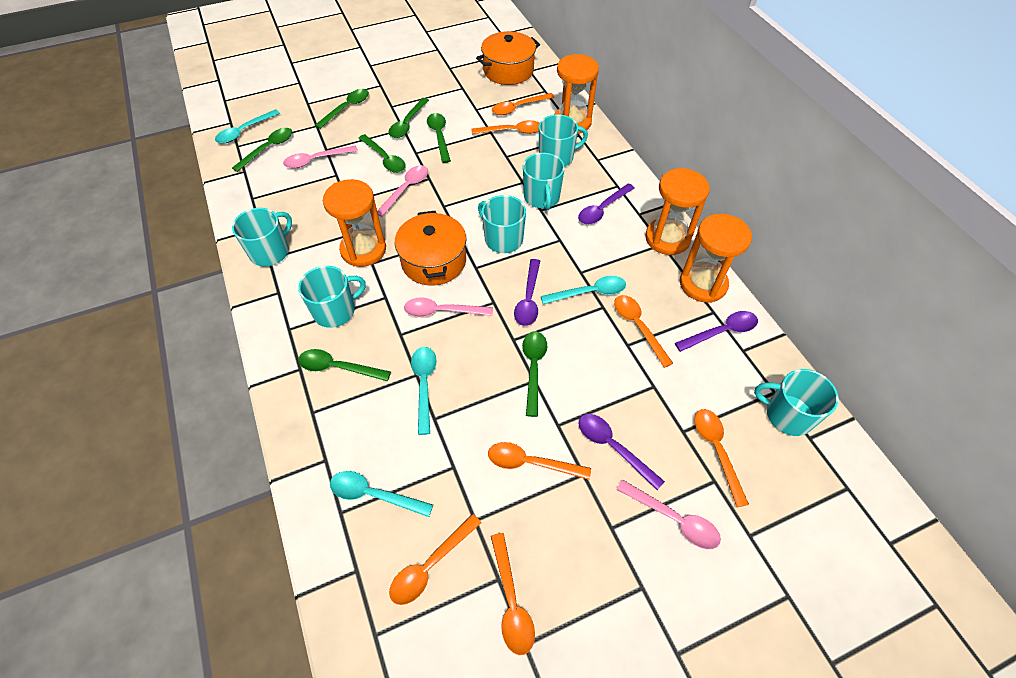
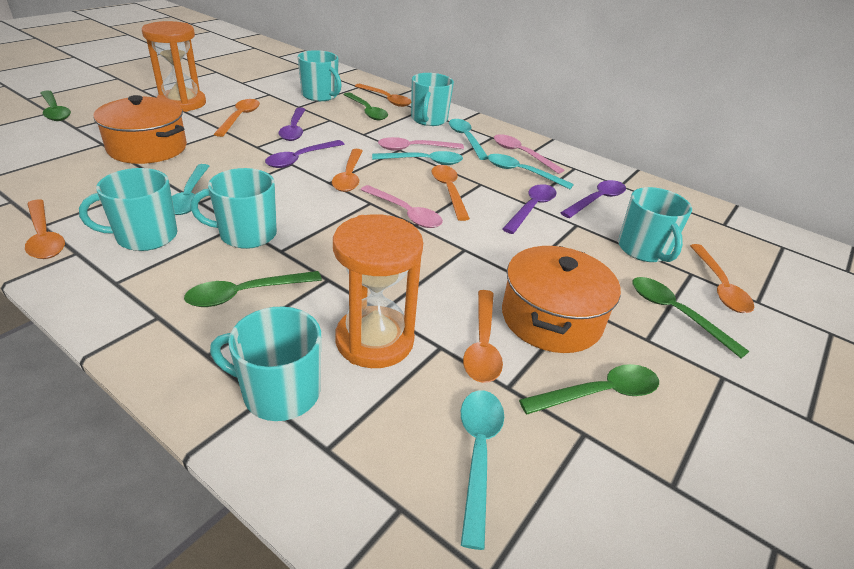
green spoon: 7 -> 5
orange hourglass: 4 -> 2
pink spoon: 4 -> 3
turquoise spoon: 4 -> 5

